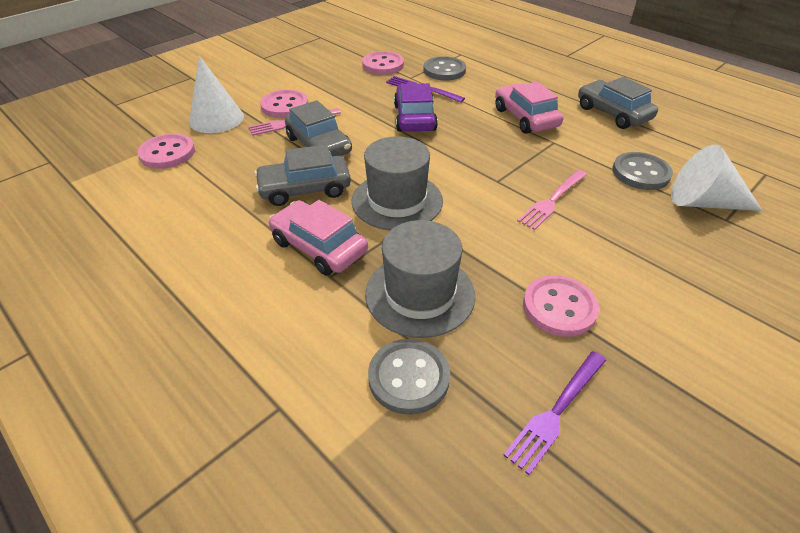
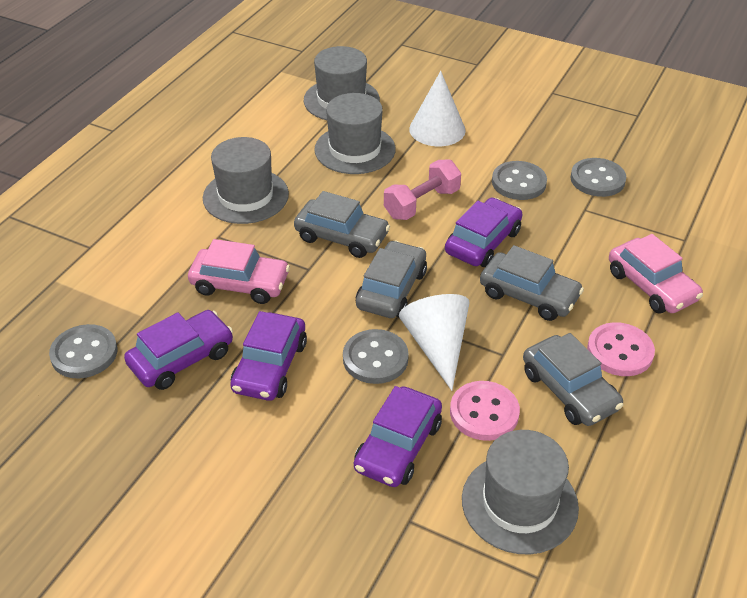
grey button: 3 -> 4
grey car: 3 -> 4
grey hat: 2 -> 4
pink button: 4 -> 2
pink dumbbell: 0 -> 1
pink fork: 2 -> 0
purple car: 1 -> 4
purple fork: 2 -> 0

